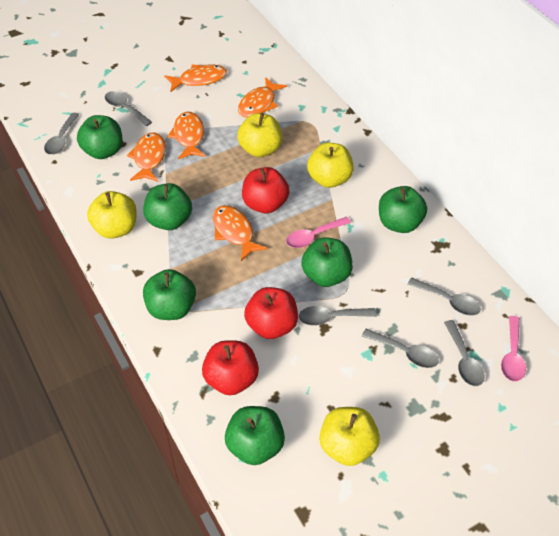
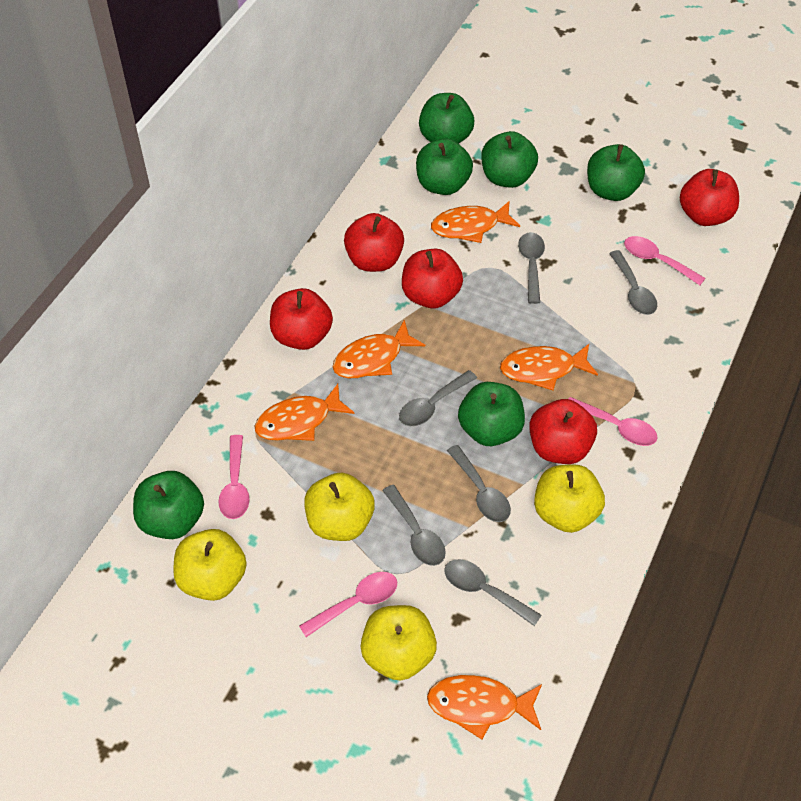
pink spoon: 2 -> 4
red apple: 3 -> 5

